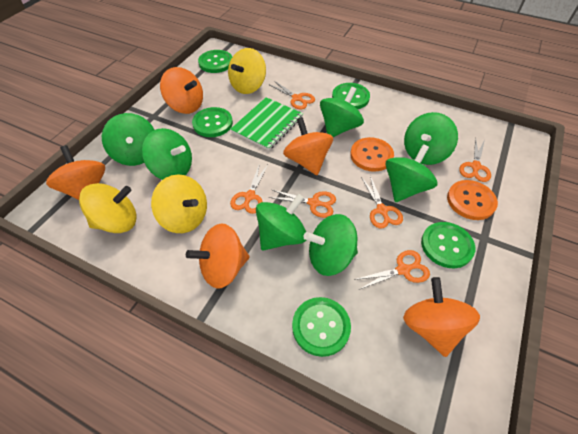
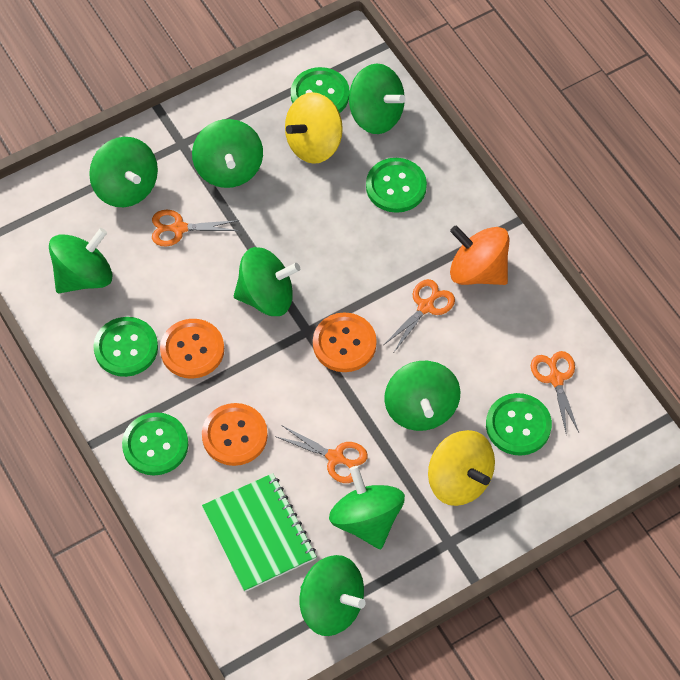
green spinning top: 7 -> 8
orange button: 2 -> 3
orange scissors: 6 -> 4
orange spinning top: 5 -> 1
yellow spinning top: 3 -> 2

